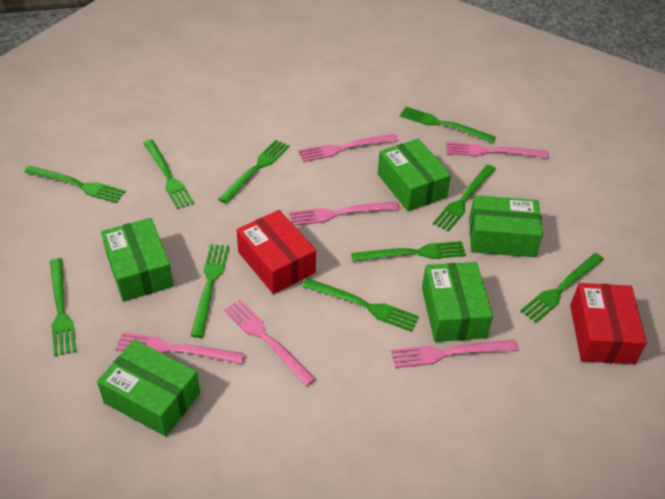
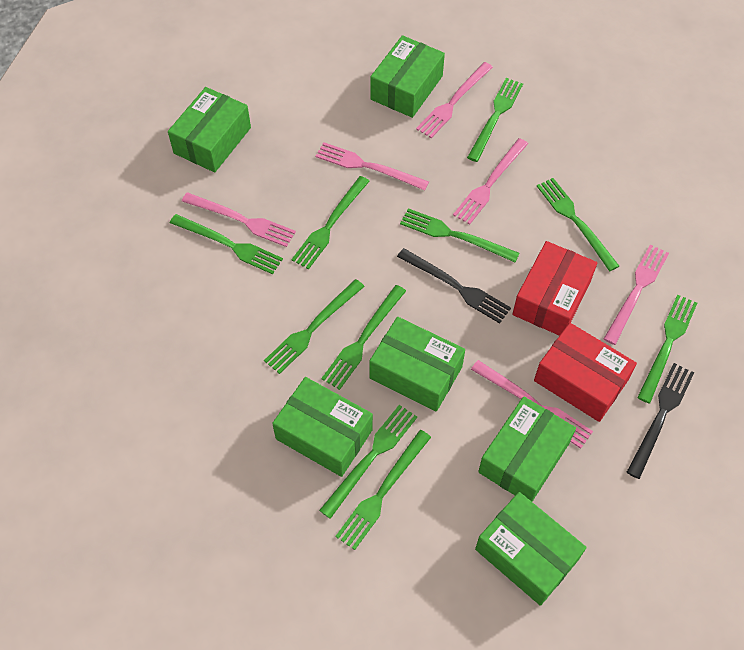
black fork: 0 -> 2
green box: 5 -> 6

